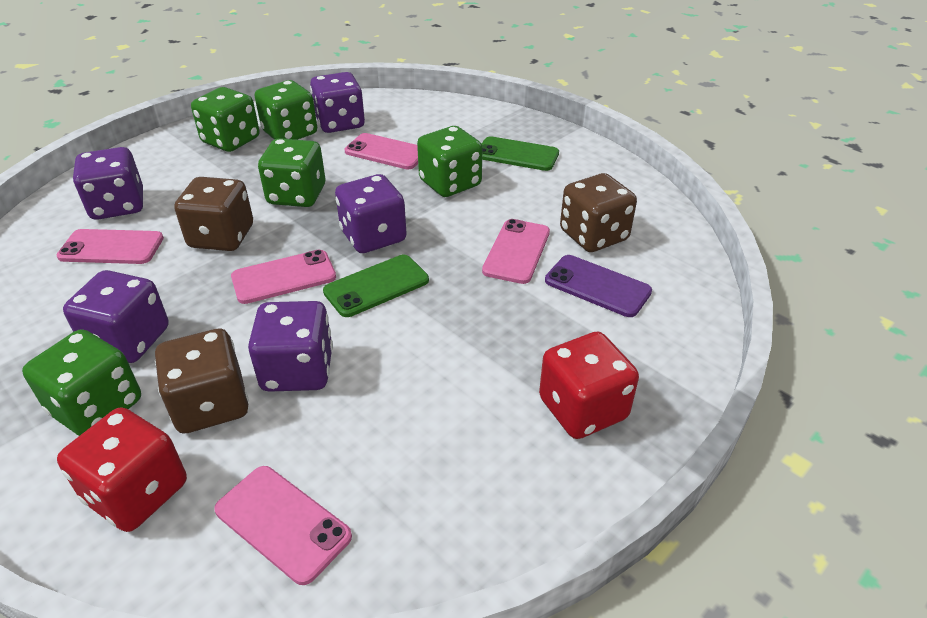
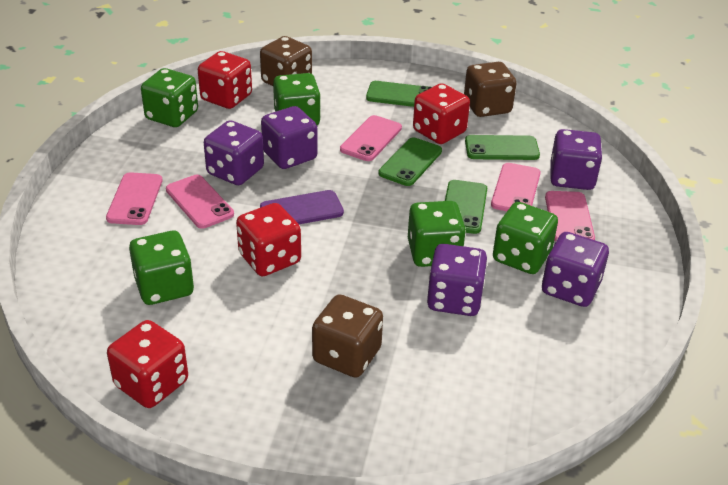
green phone: 2 -> 4
red dice: 2 -> 4

